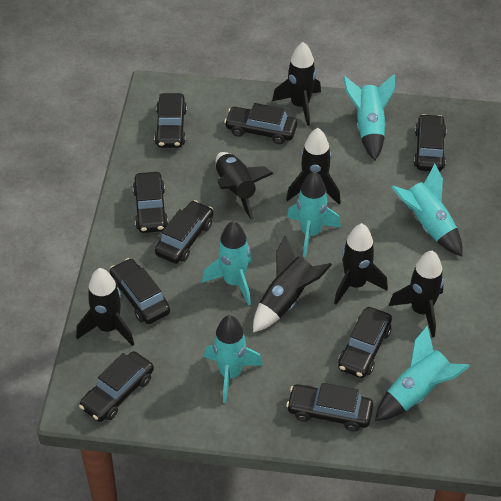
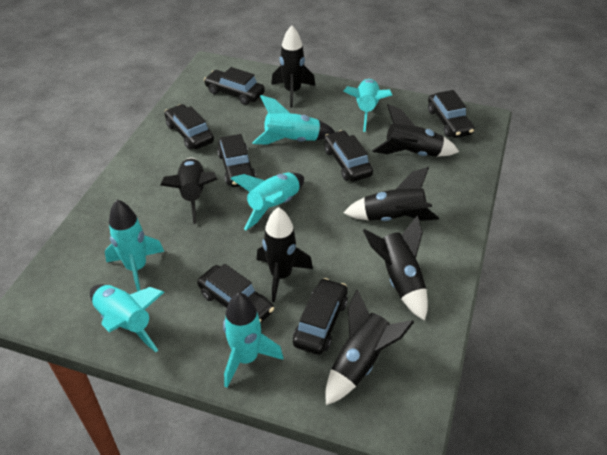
black car: 9 -> 7

